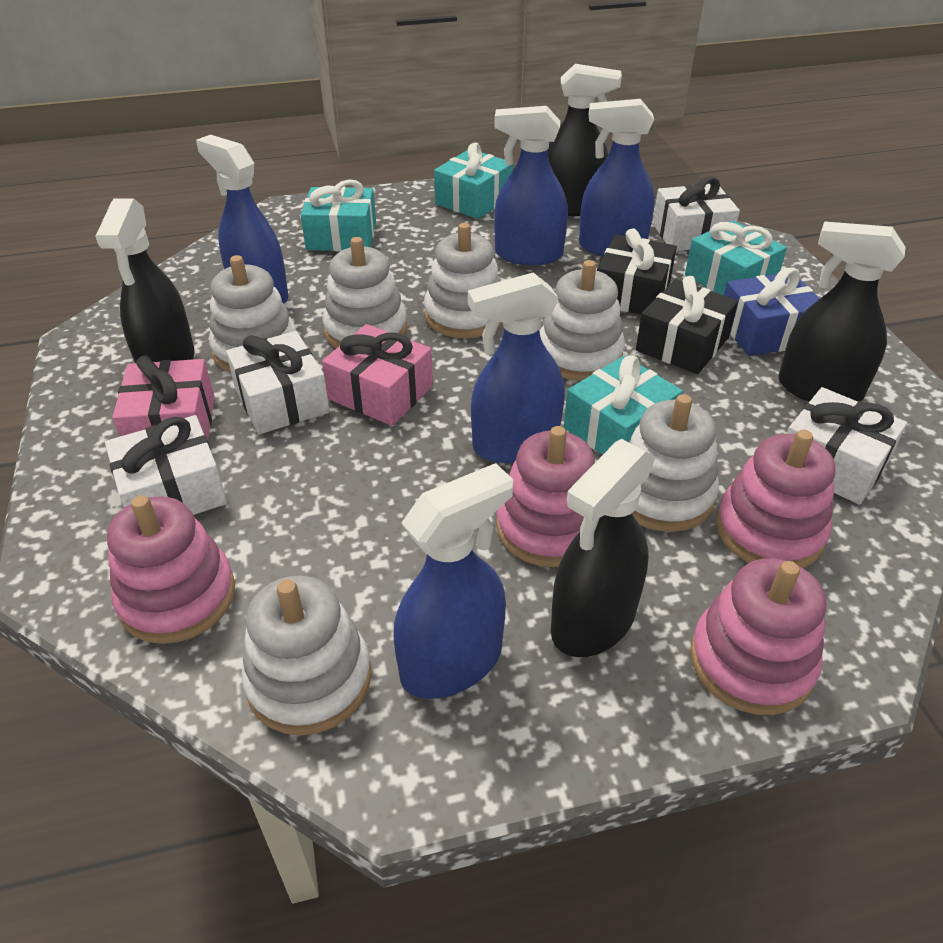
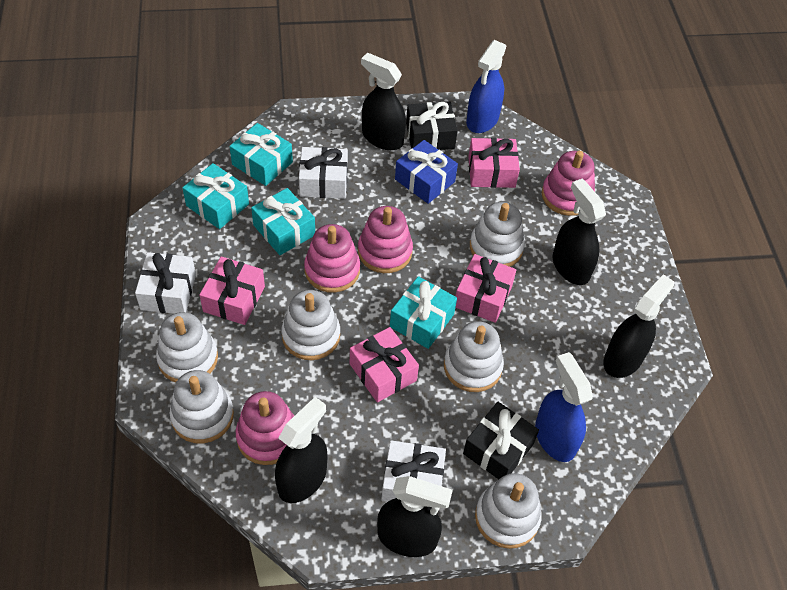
black spray bottle: 4 -> 5
blue spray bottle: 5 -> 2
pink gift: 2 -> 4
white gift: 4 -> 3

